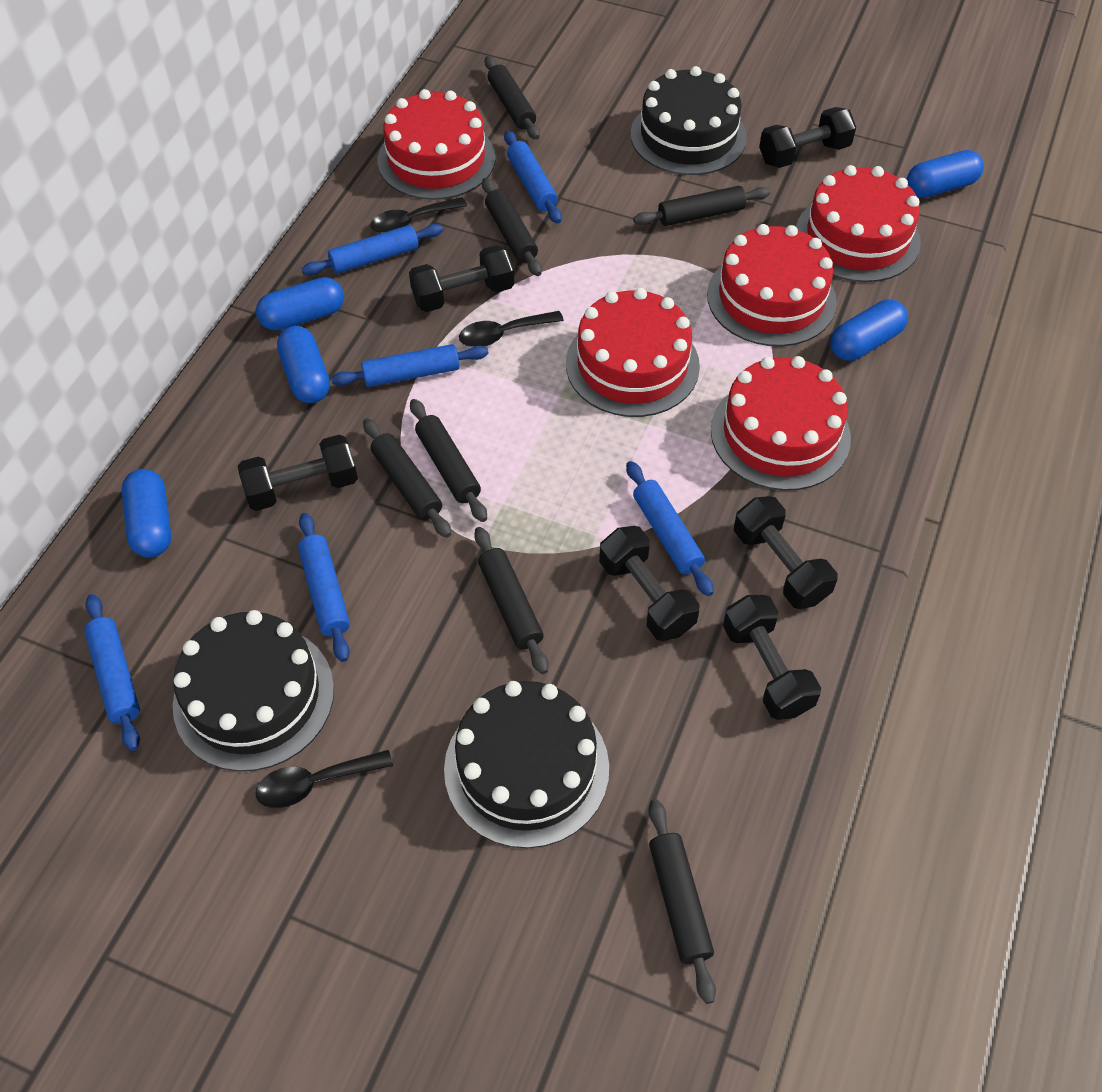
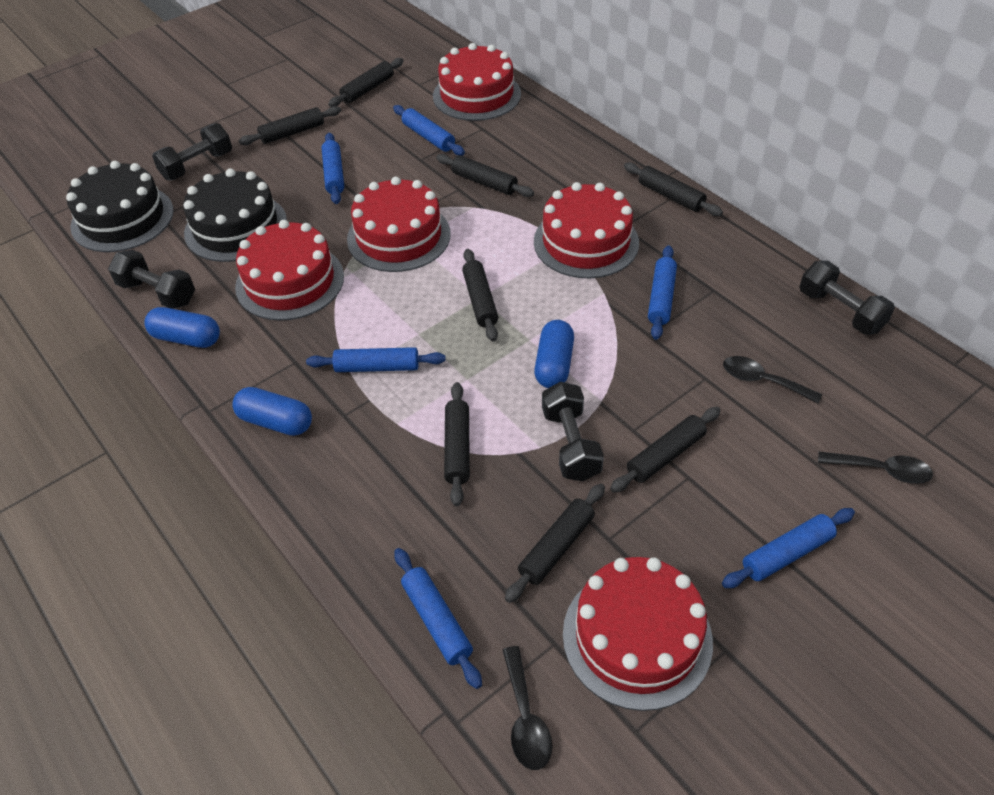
black cake: 3 -> 2
black dumbbell: 6 -> 4
black rolling pin: 7 -> 8
blue capsule: 5 -> 3

